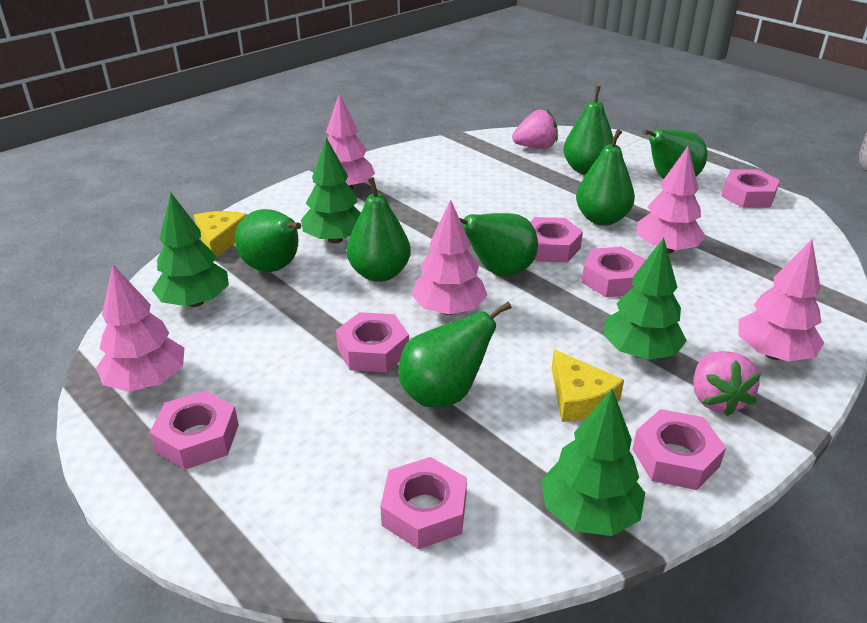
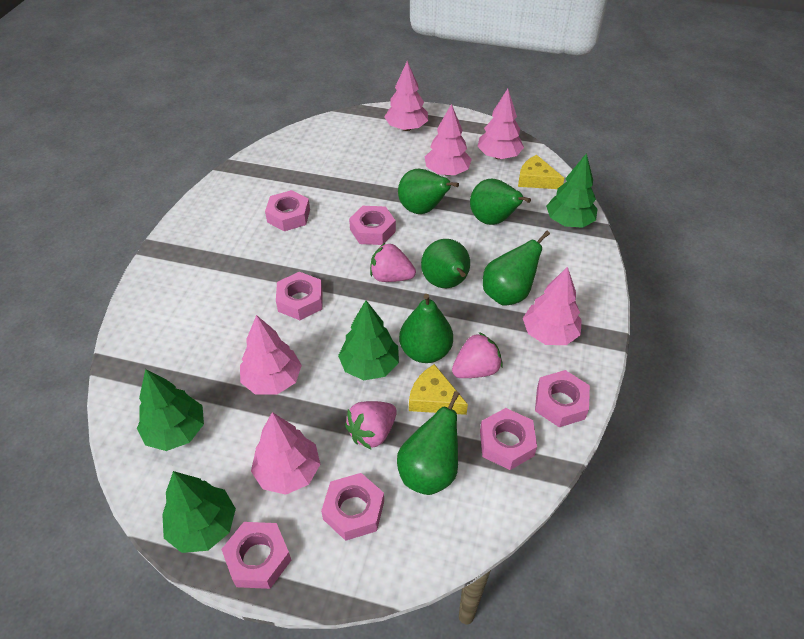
green pear: 7 -> 6
pink strawberry: 2 -> 3
pink tree: 5 -> 6

